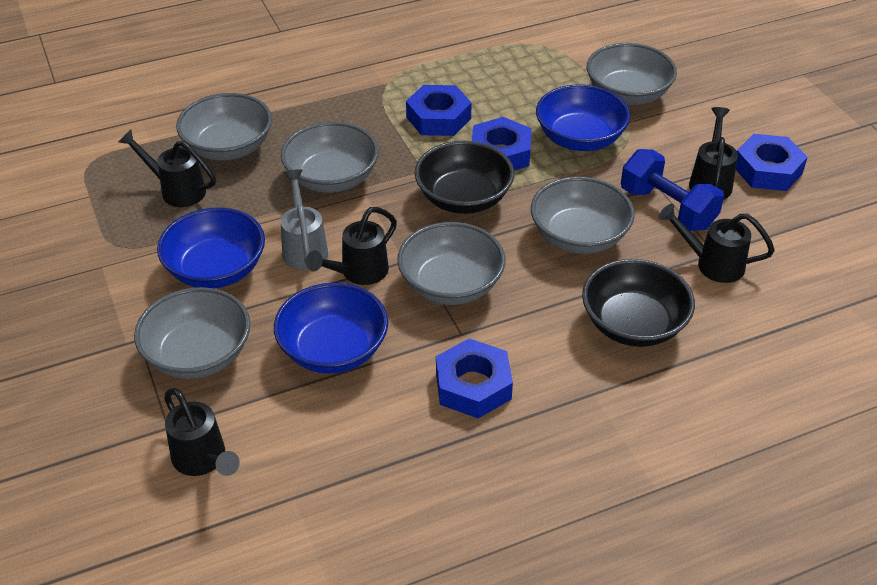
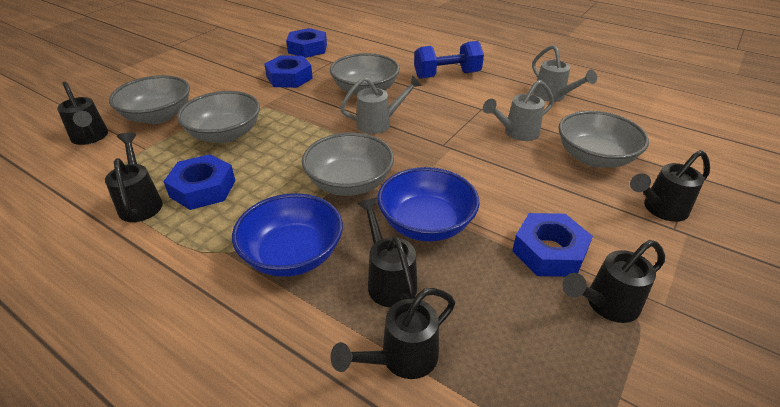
black bowl: 2 -> 0
black watering can: 5 -> 6
blue bowl: 3 -> 2
grey bowl: 6 -> 5
grey watering can: 1 -> 3

